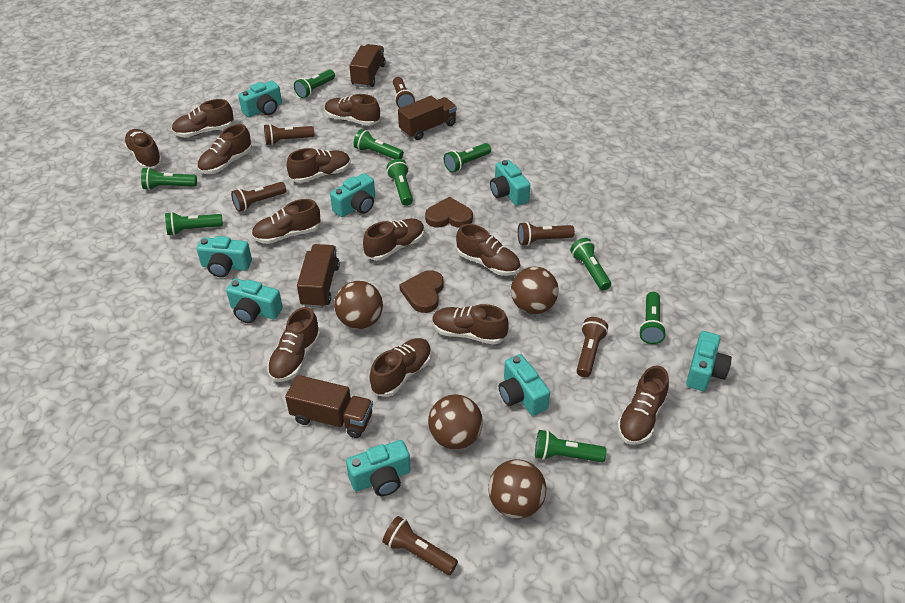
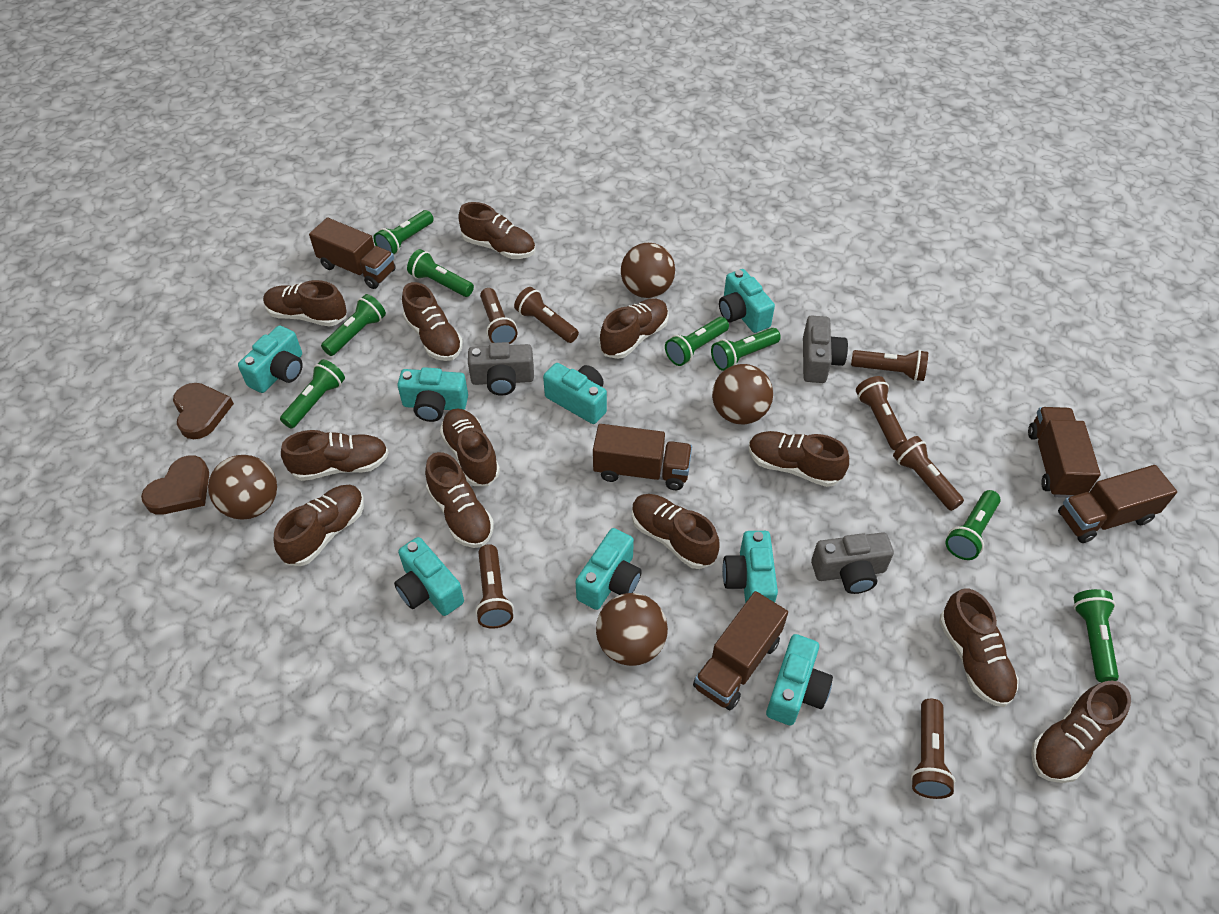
brown flashlight: 6 -> 7
brown truck: 4 -> 5
green flashlight: 9 -> 8
grey camera: 0 -> 3

